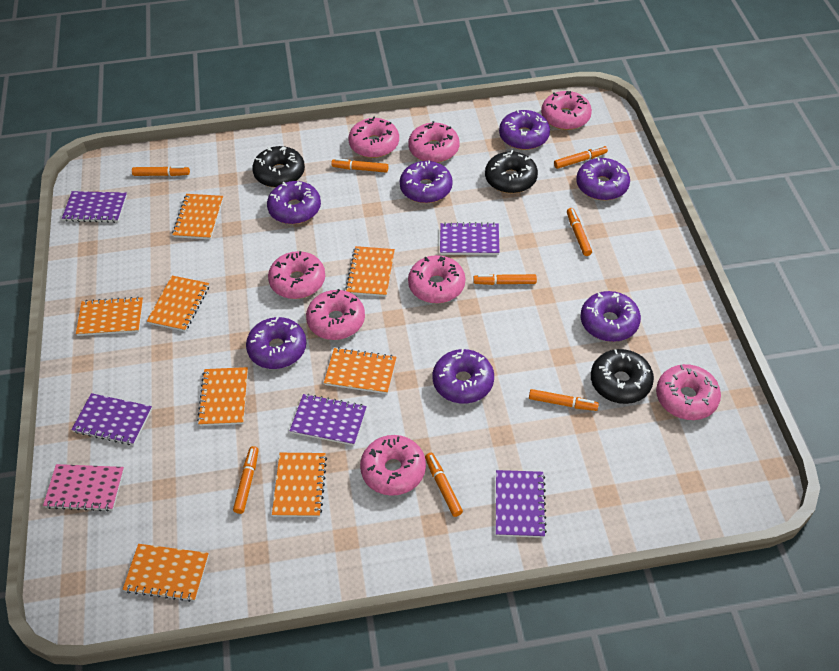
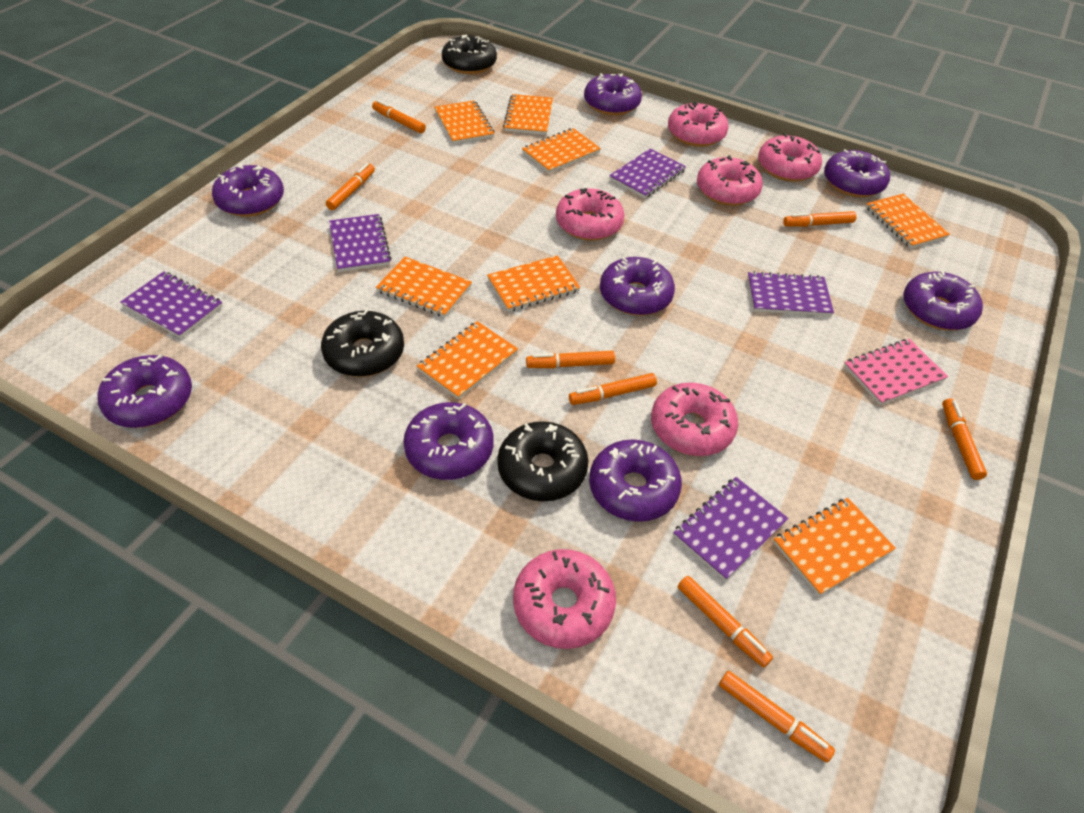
pink donut: 8 -> 6
purple donut: 7 -> 8

